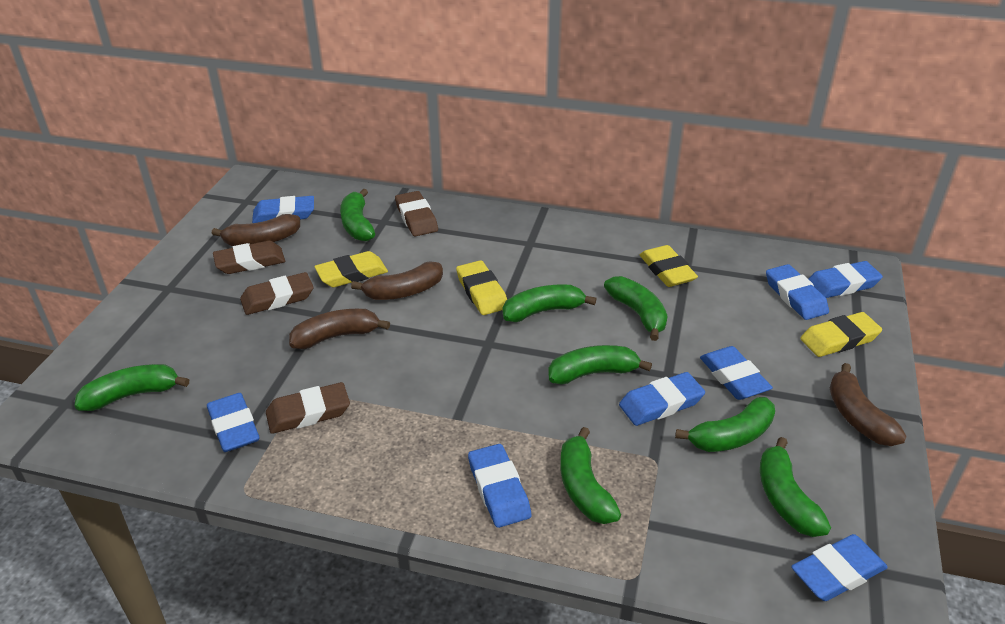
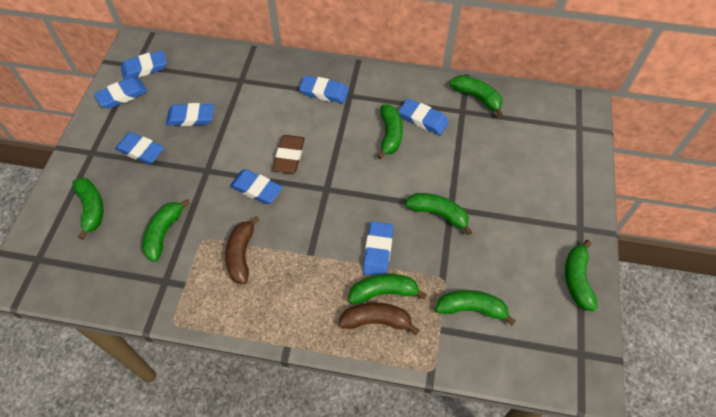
brown banana: 4 -> 2
brown eraser: 4 -> 1
yellow eraser: 4 -> 0

